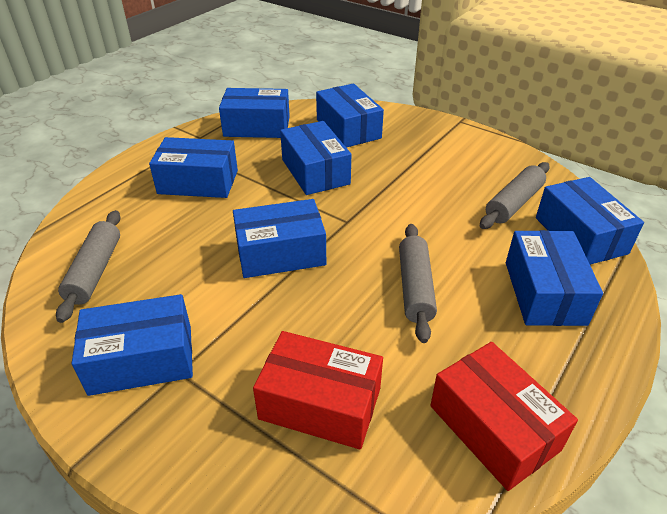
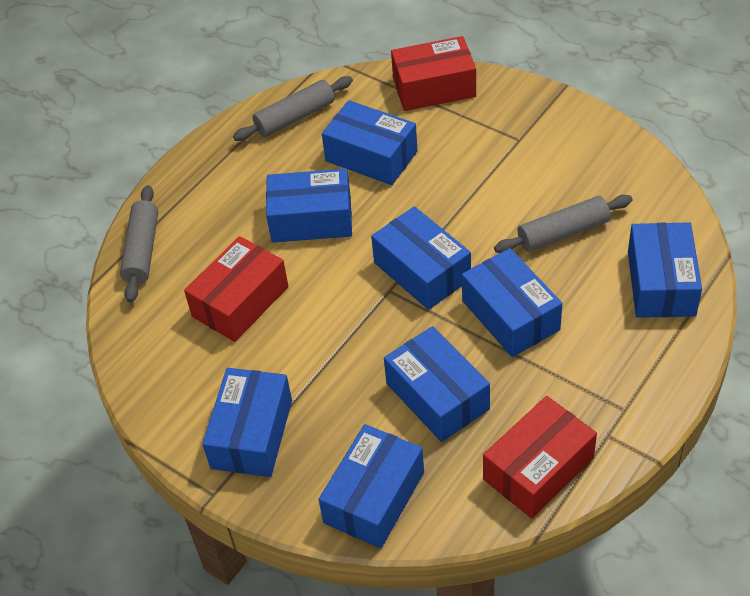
red box: 2 -> 3

